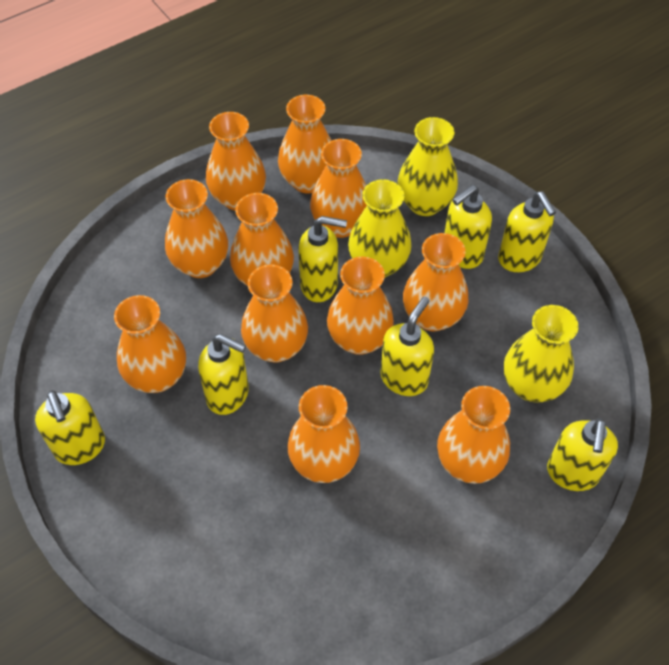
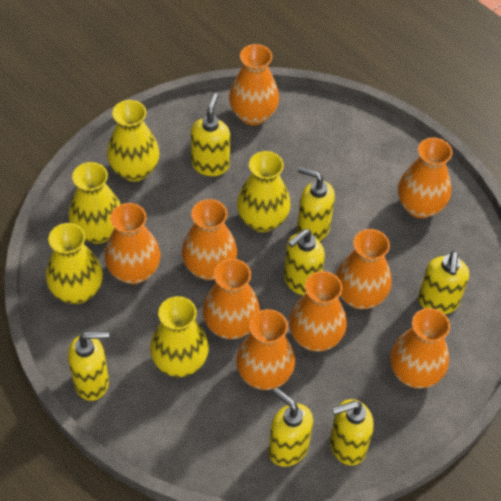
orange vase: 11 -> 9
yellow vase: 3 -> 5

